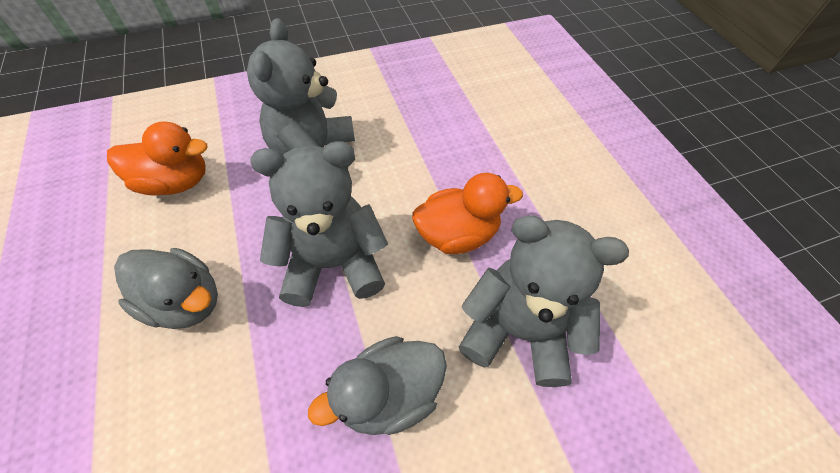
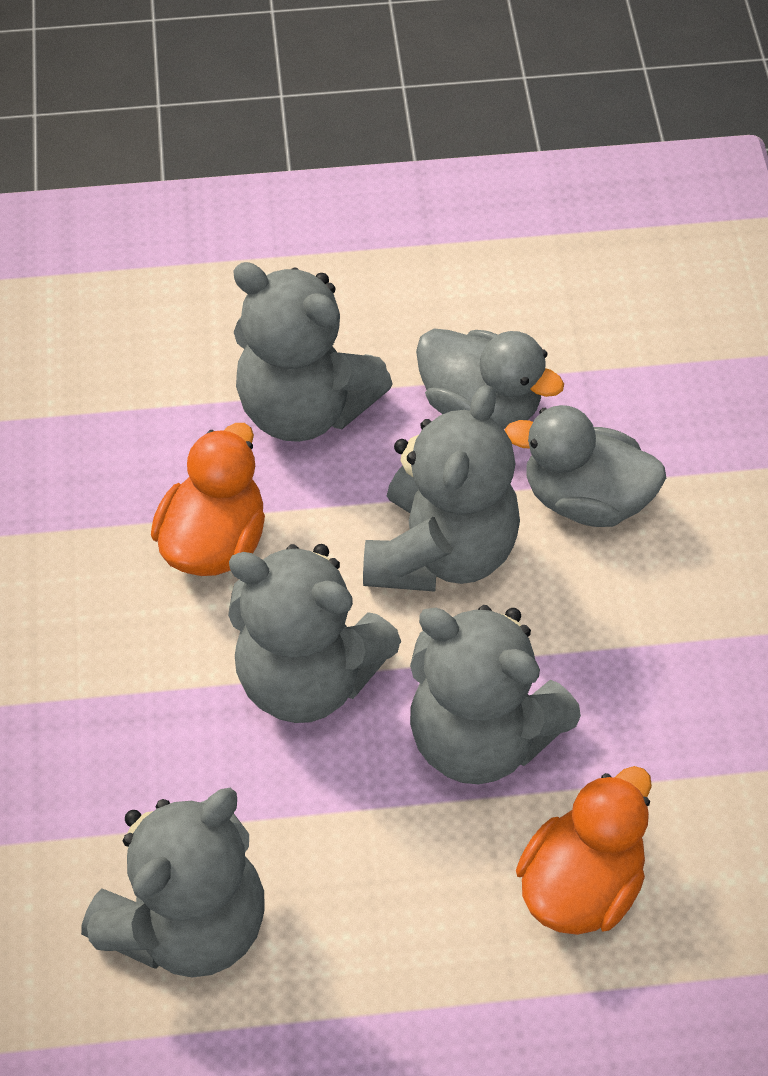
grey teddy bear: 3 -> 5

